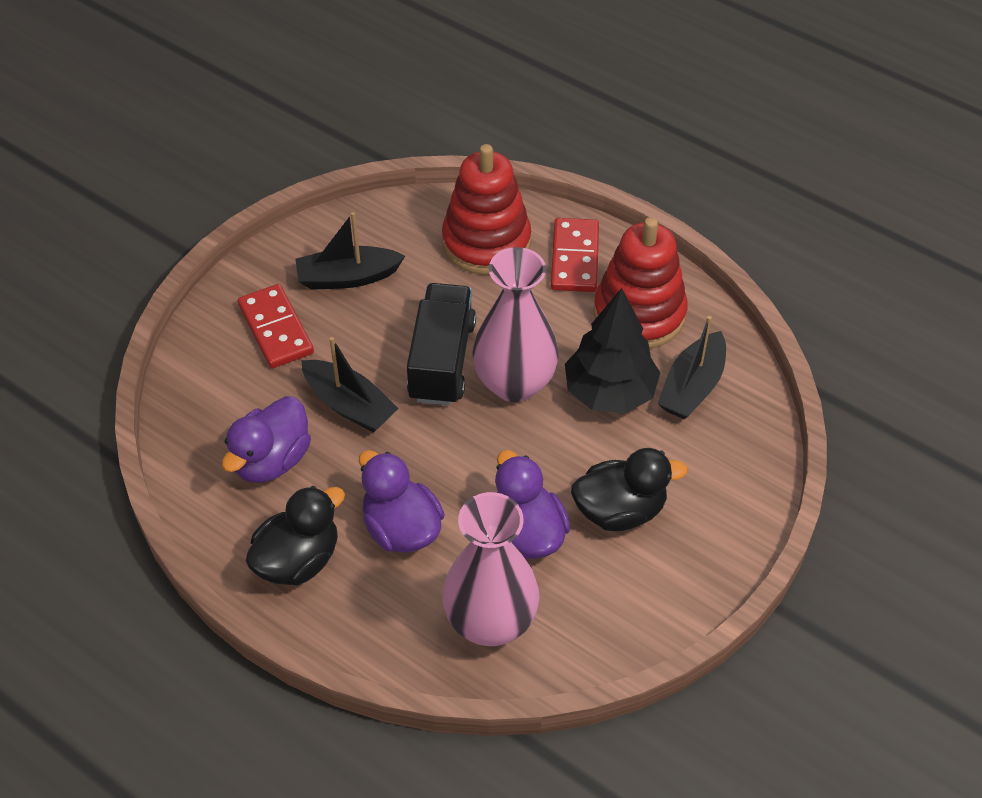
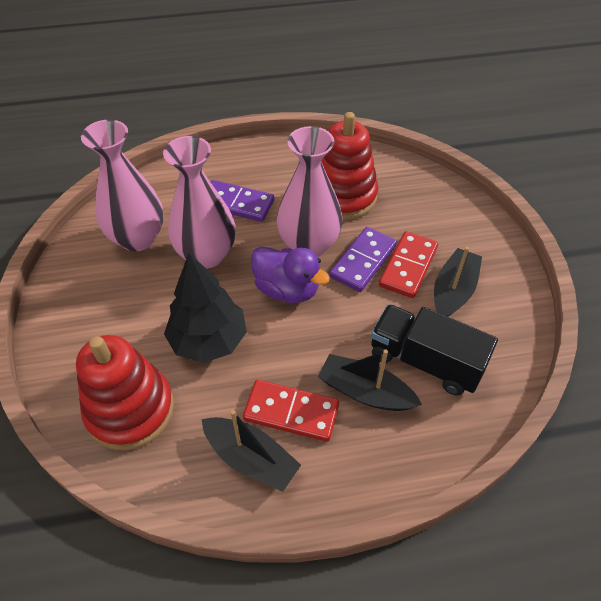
black duck: 2 -> 0
pink vase: 2 -> 3
purple domino: 0 -> 2
purple duck: 3 -> 1

